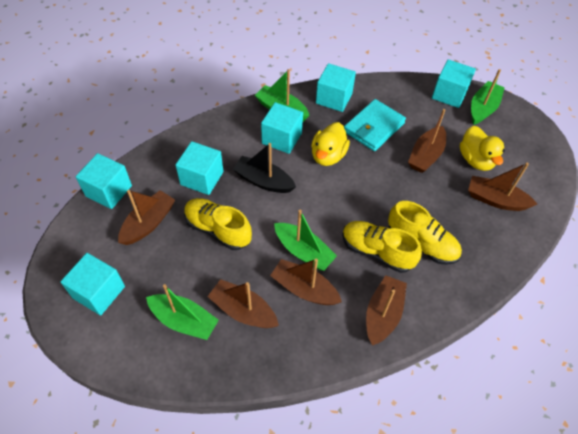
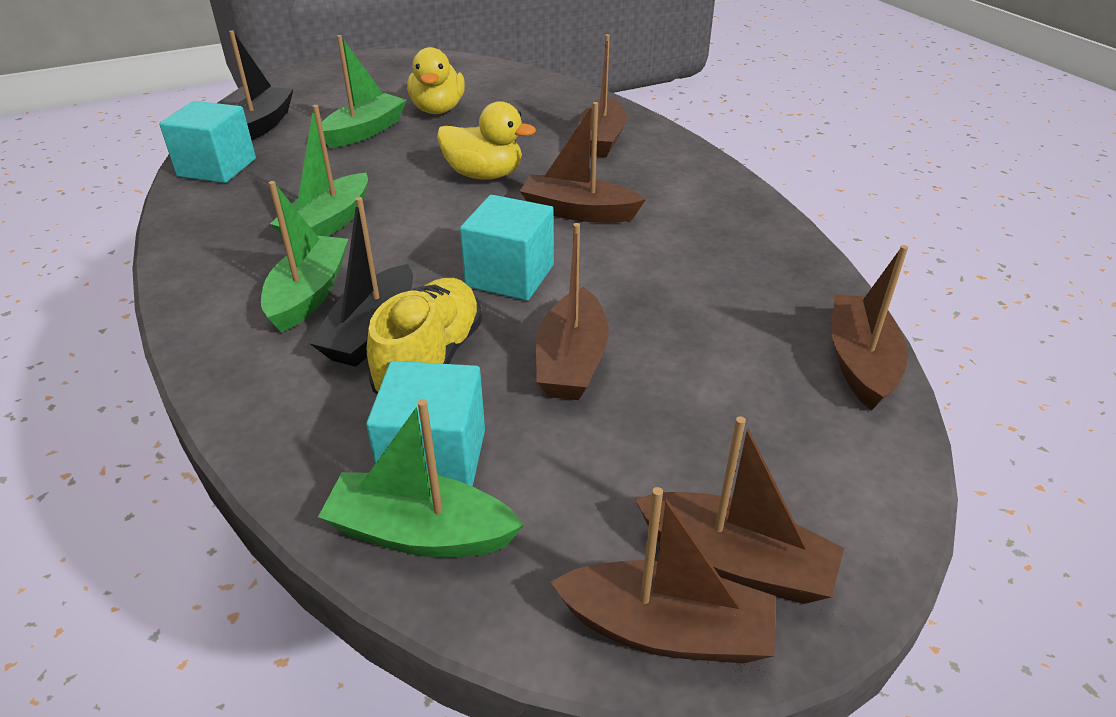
black boat: 1 -> 2
turquoise cube: 6 -> 3
turquoise wallet: 1 -> 0
yellow shoe: 3 -> 1

